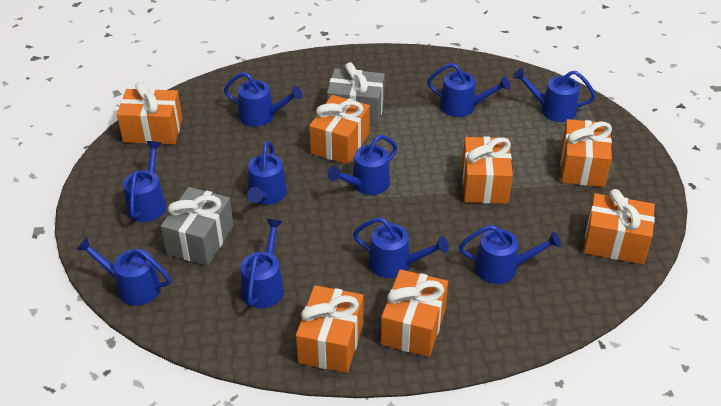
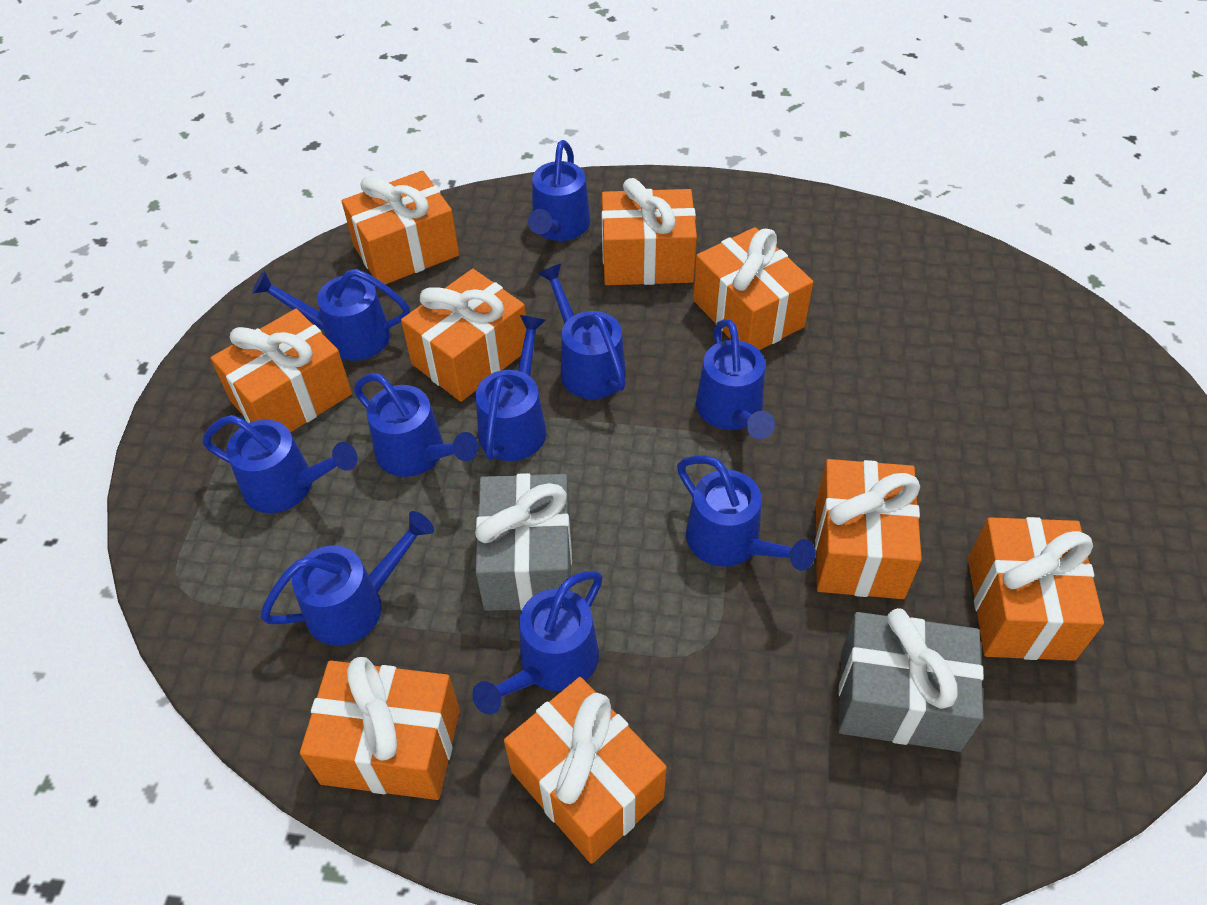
orange gift: 7 -> 9

